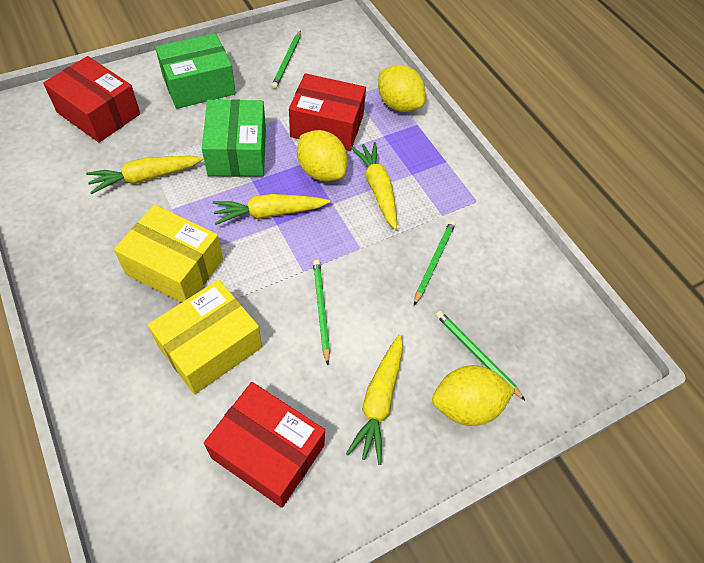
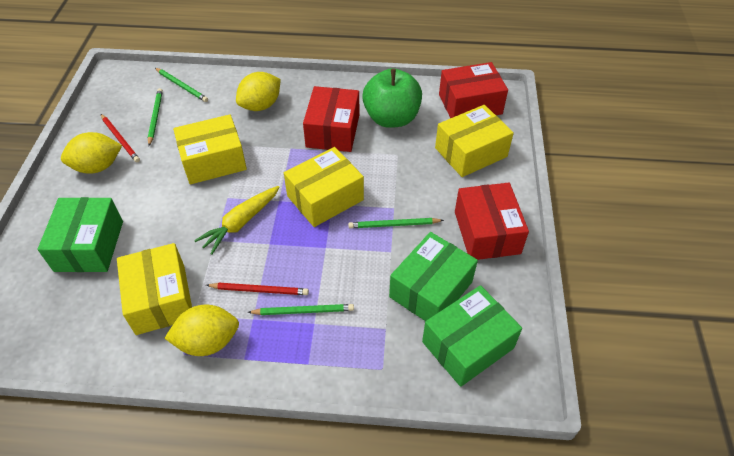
green apple: 0 -> 1
green box: 2 -> 3
red pencil: 0 -> 2
yellow box: 2 -> 4
yellow carrot: 4 -> 1

